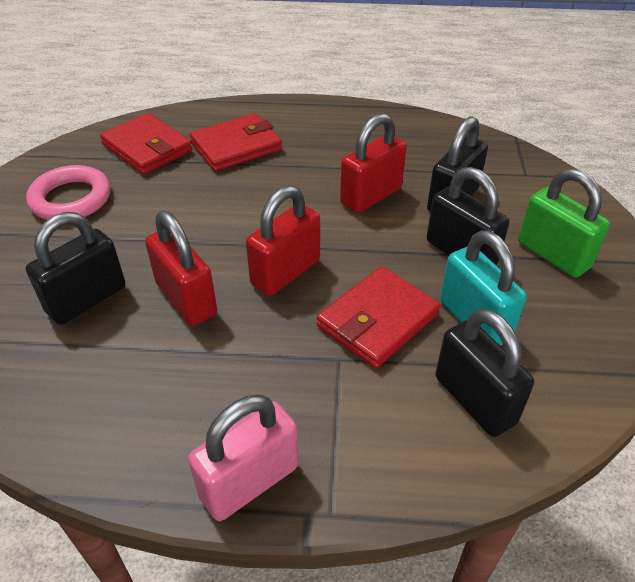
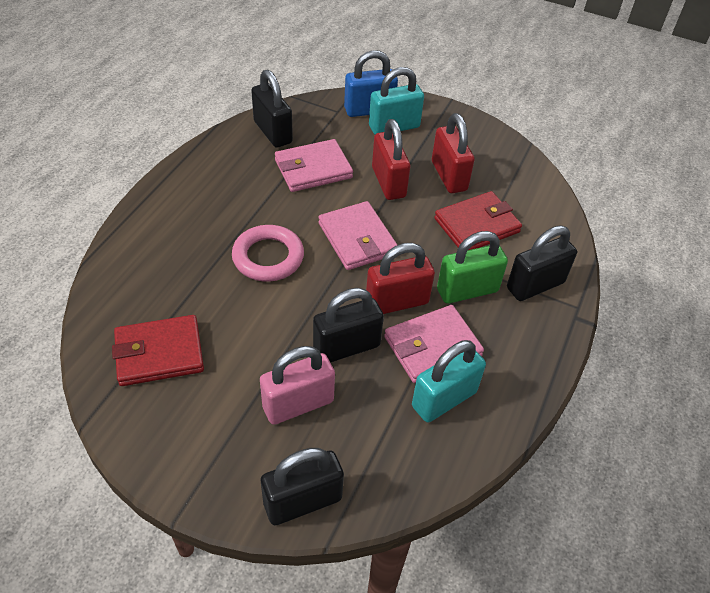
blue padlock: 0 -> 1
pink wallet: 0 -> 3
red wallet: 3 -> 2
turquoise padlock: 1 -> 2

